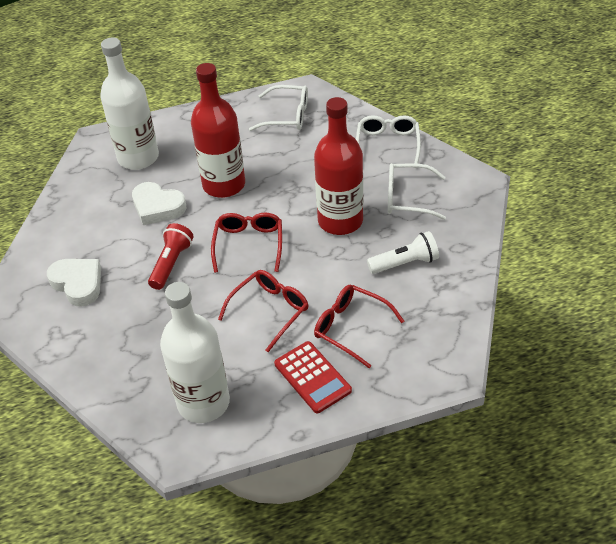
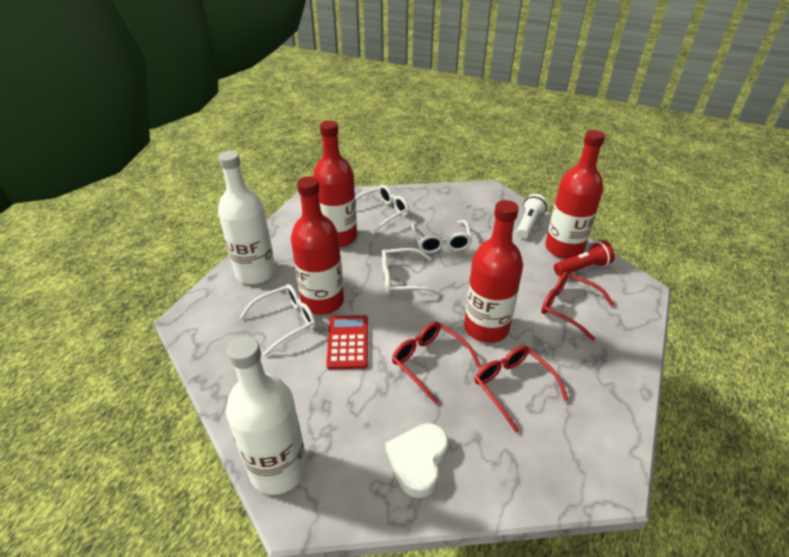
red bottle: 2 -> 4
white glasses: 3 -> 4
white heart: 2 -> 1

